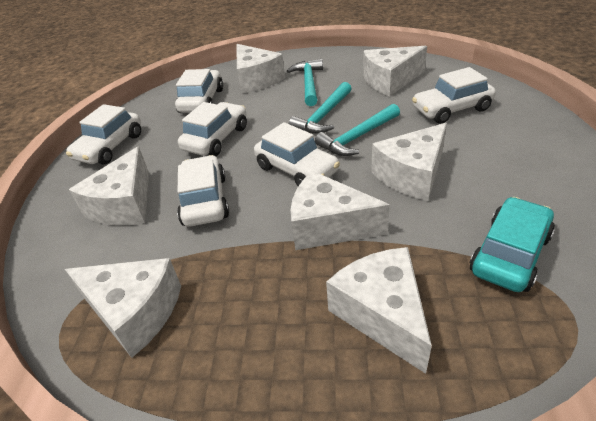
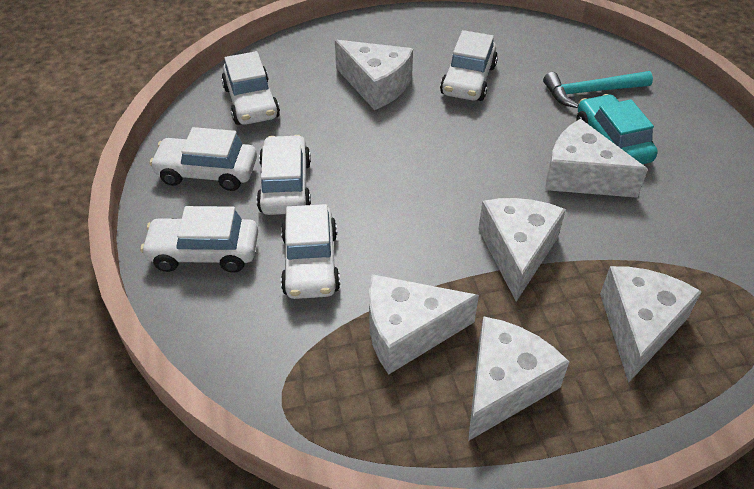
turquoise hammer: 3 -> 1
white cheese: 7 -> 6

